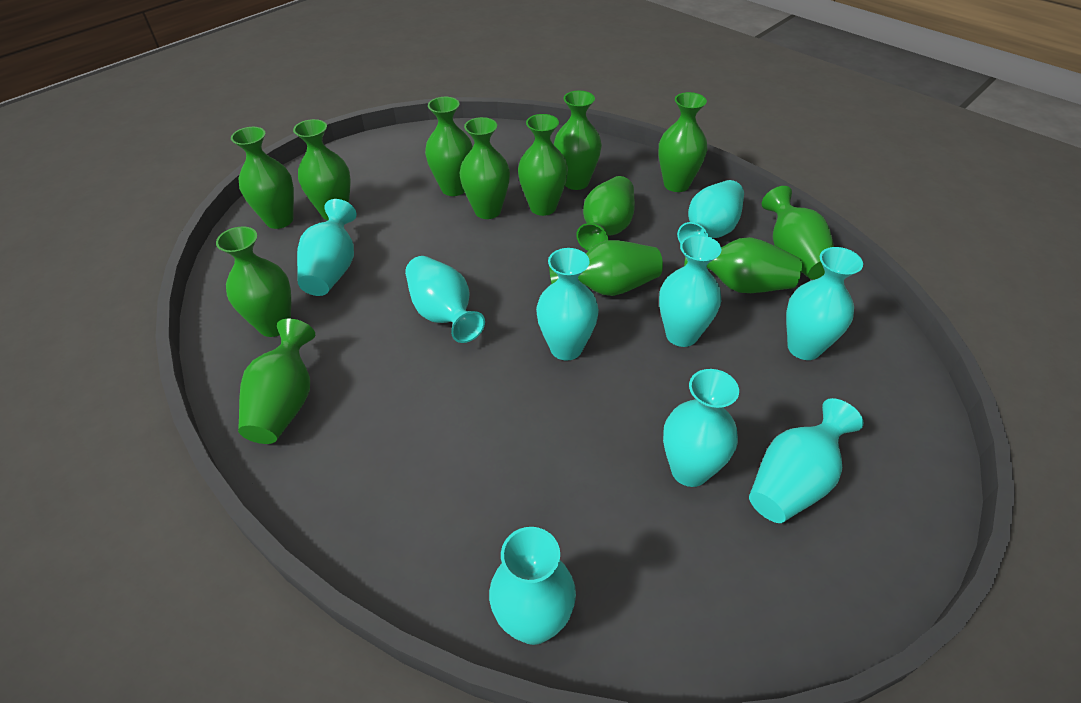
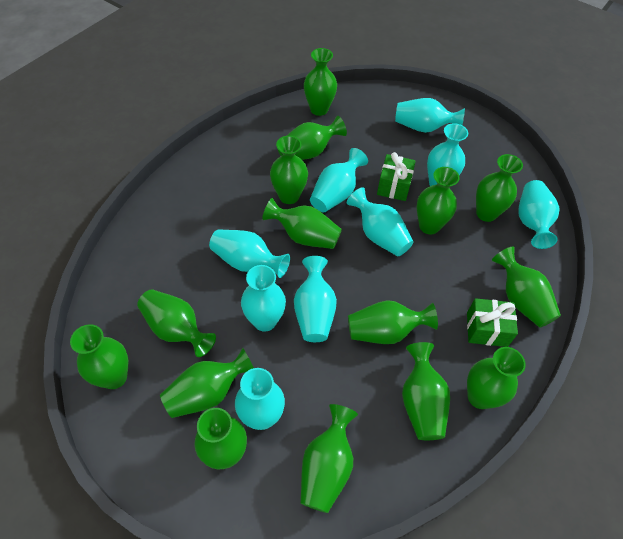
green gift: 0 -> 2
green vase: 13 -> 15

